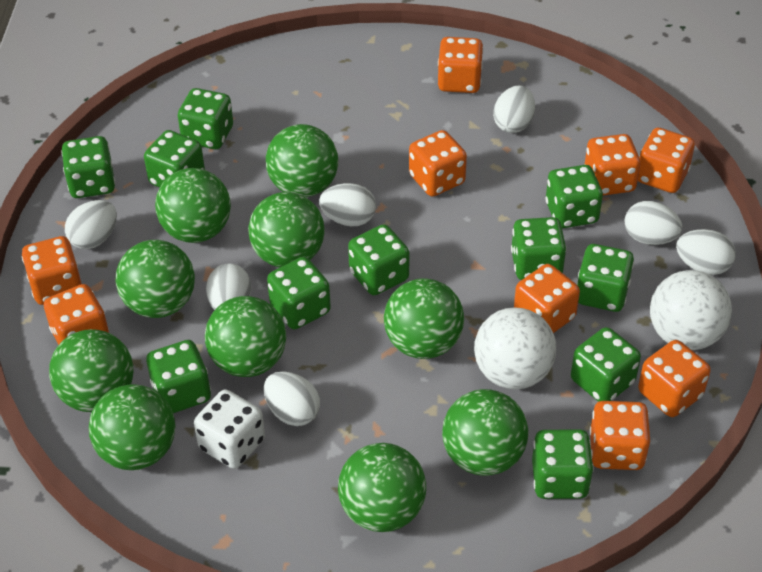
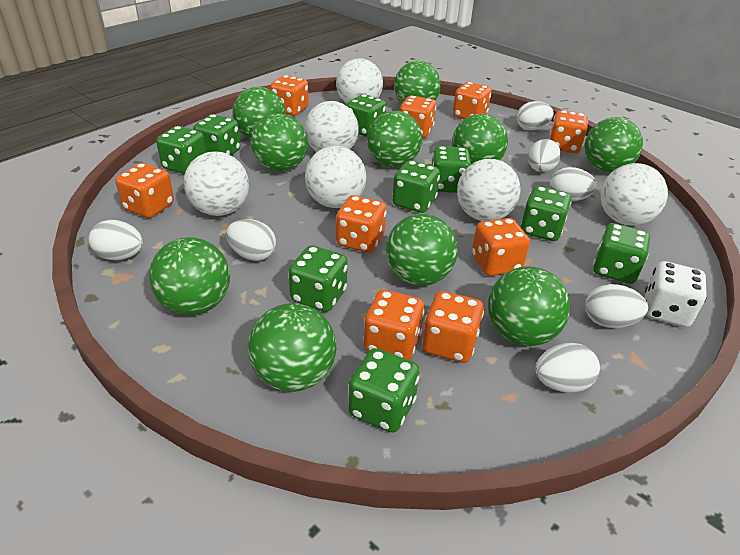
green dice: 11 -> 9
white ball: 2 -> 6

